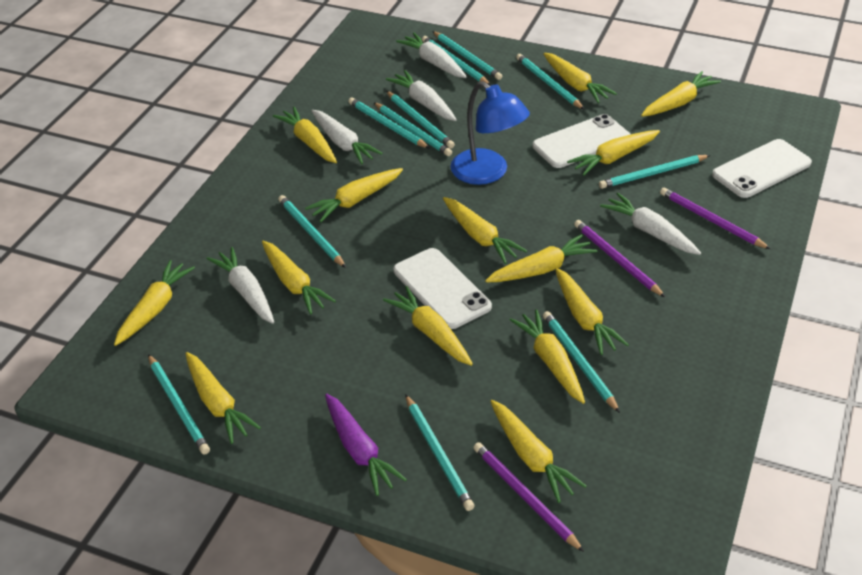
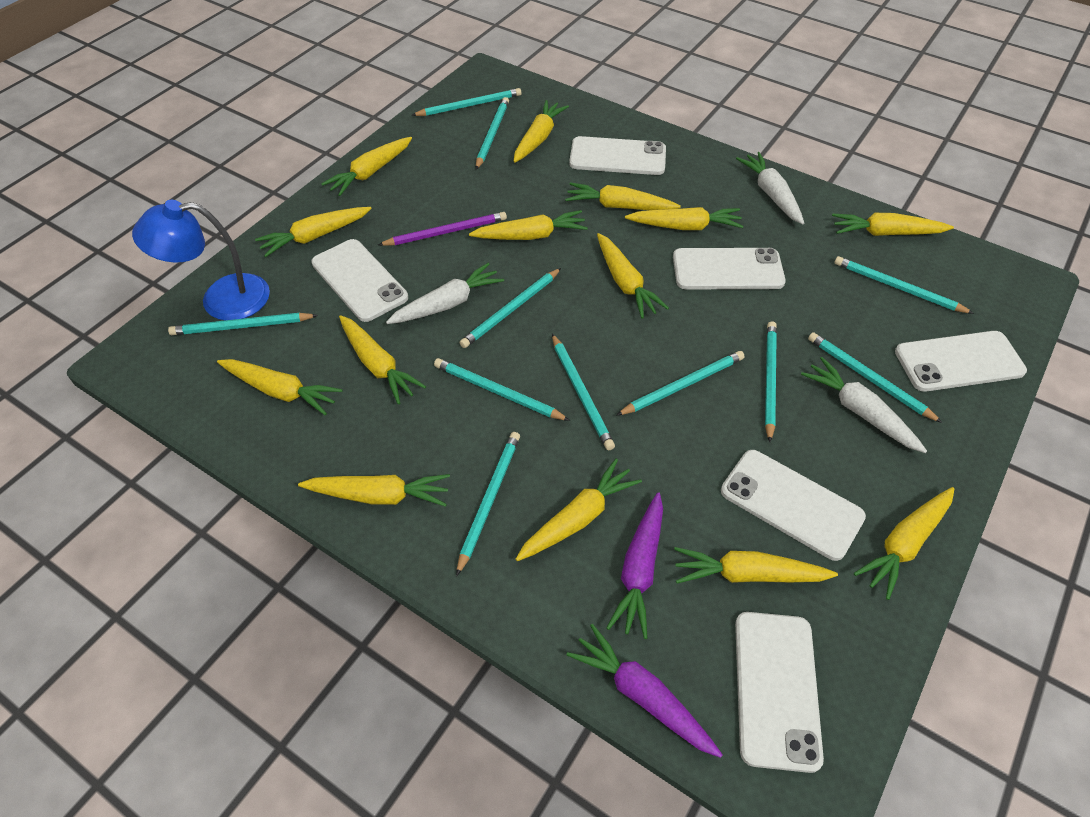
purple carrot: 1 -> 2
purple pencil: 3 -> 1
white carrot: 5 -> 3
white phone: 3 -> 6

